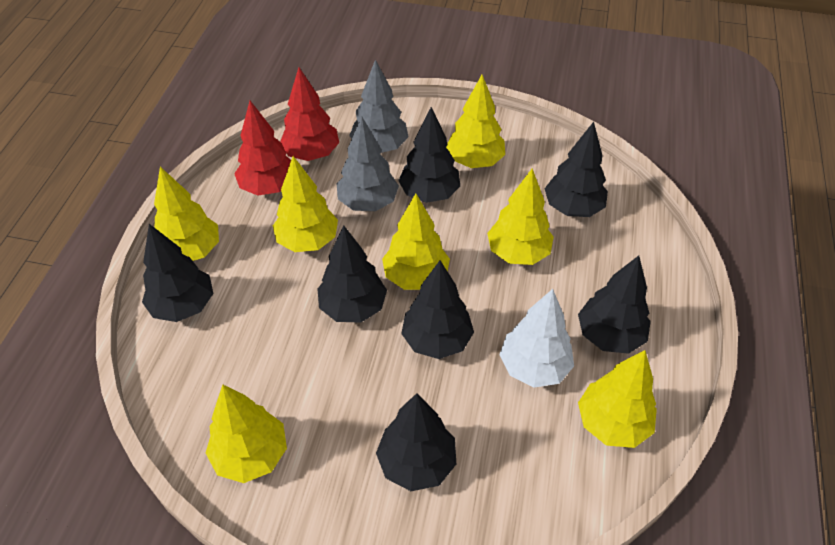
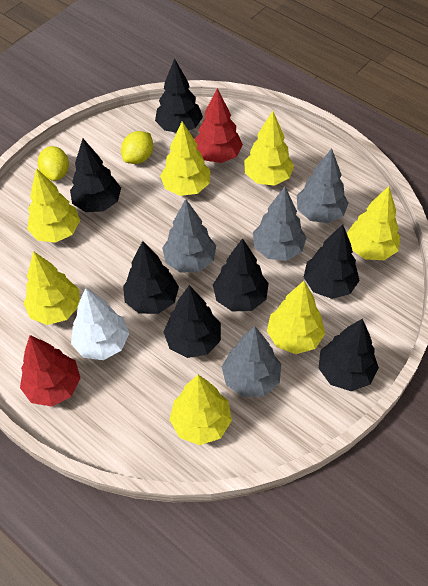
grey tree: 2 -> 4
yellow lemon: 0 -> 2

